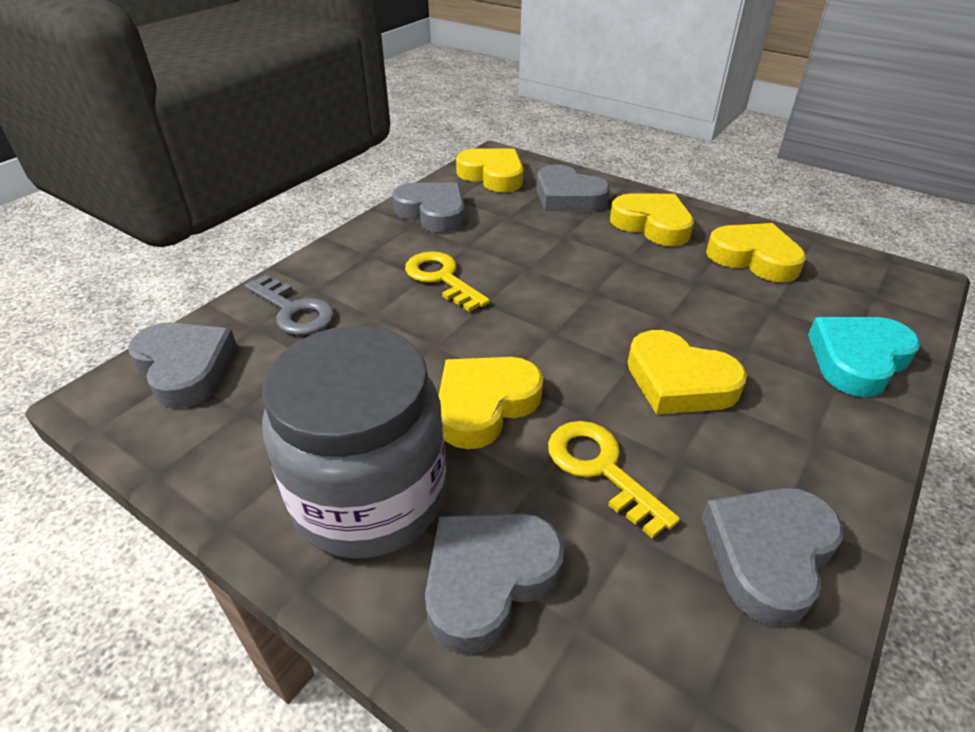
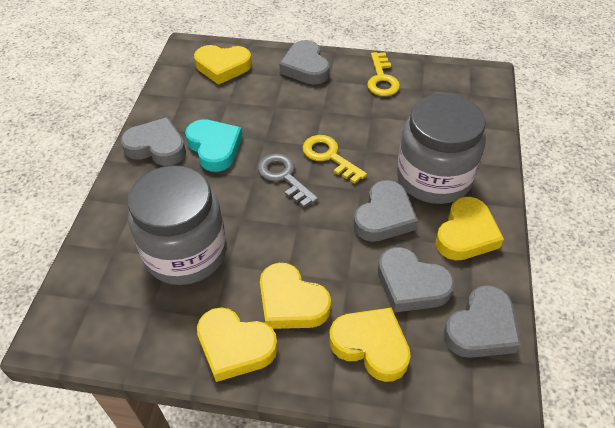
grey jar: 1 -> 2

